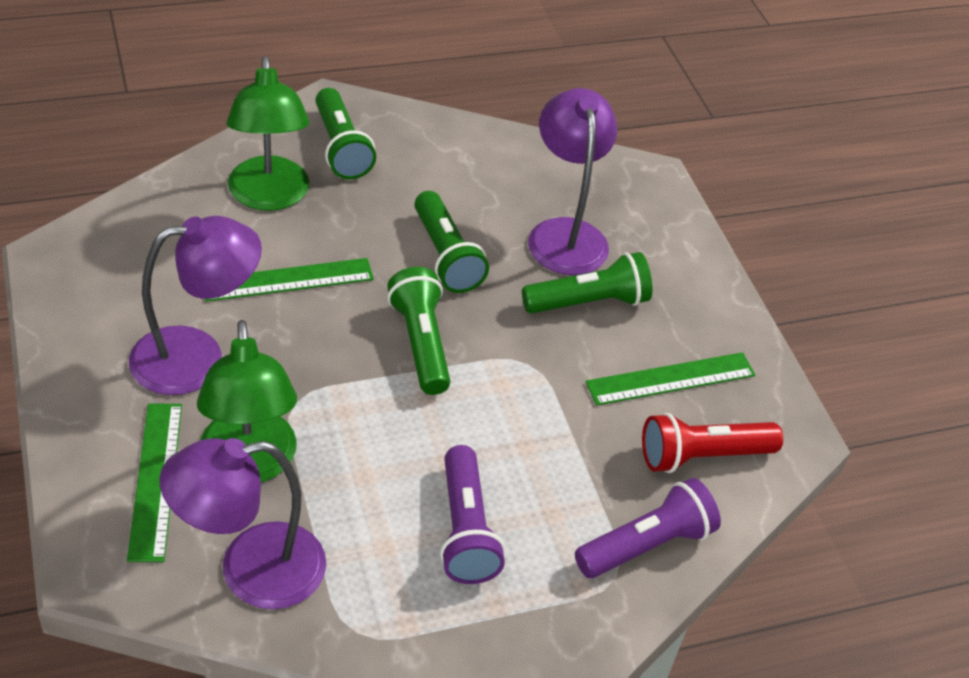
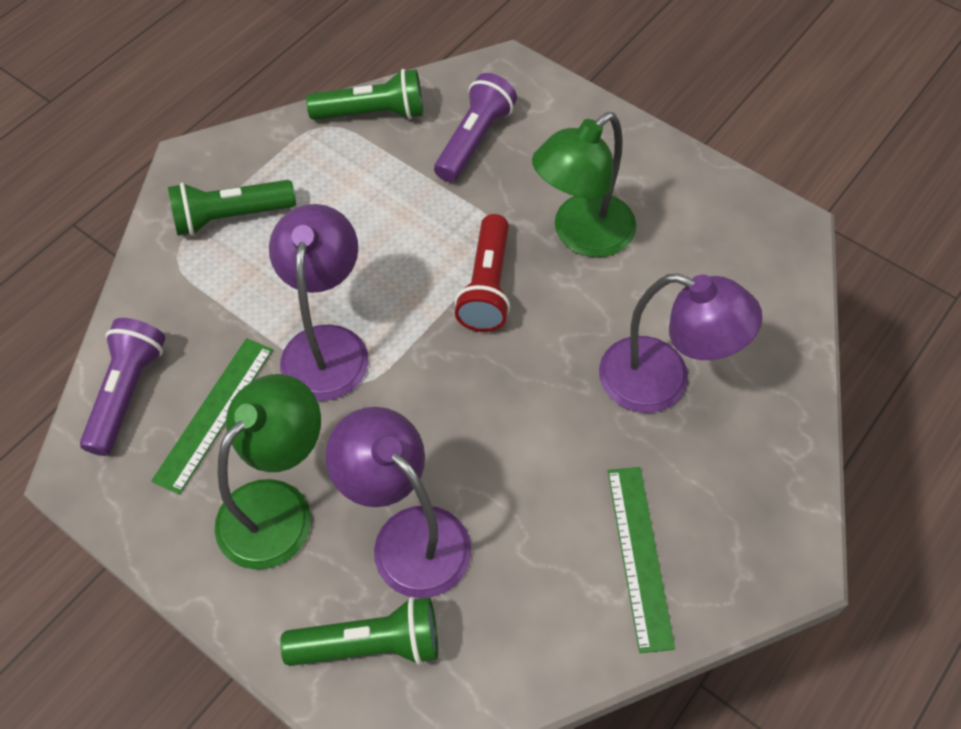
green flashlight: 4 -> 3
green ruler: 3 -> 2

